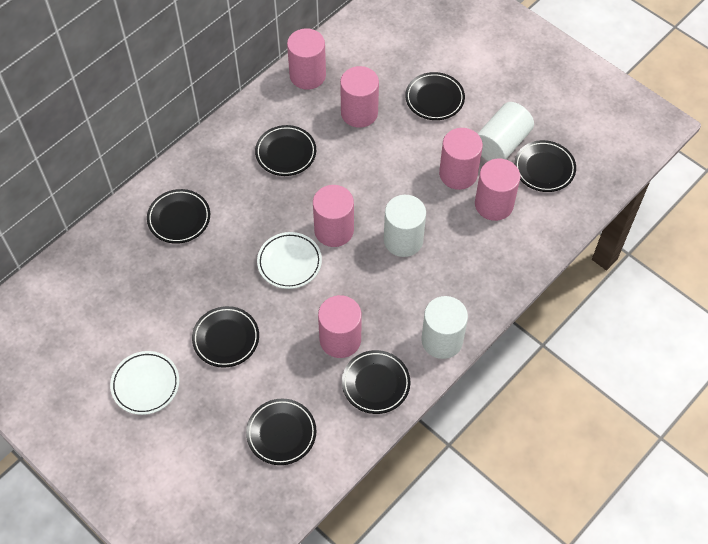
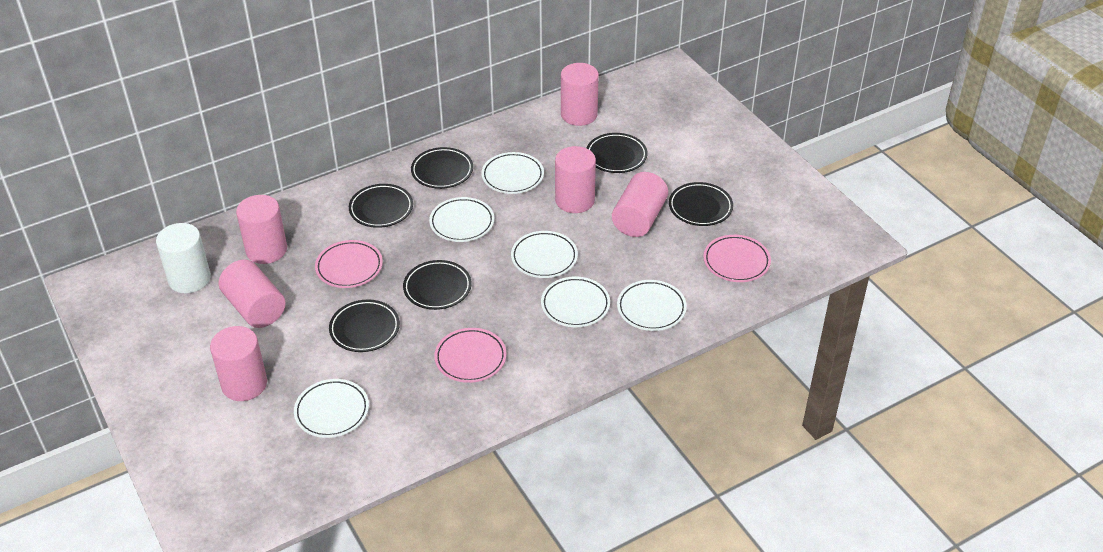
black plate: 7 -> 6
pink plate: 0 -> 3
white cylinder: 3 -> 1
white plate: 2 -> 6

